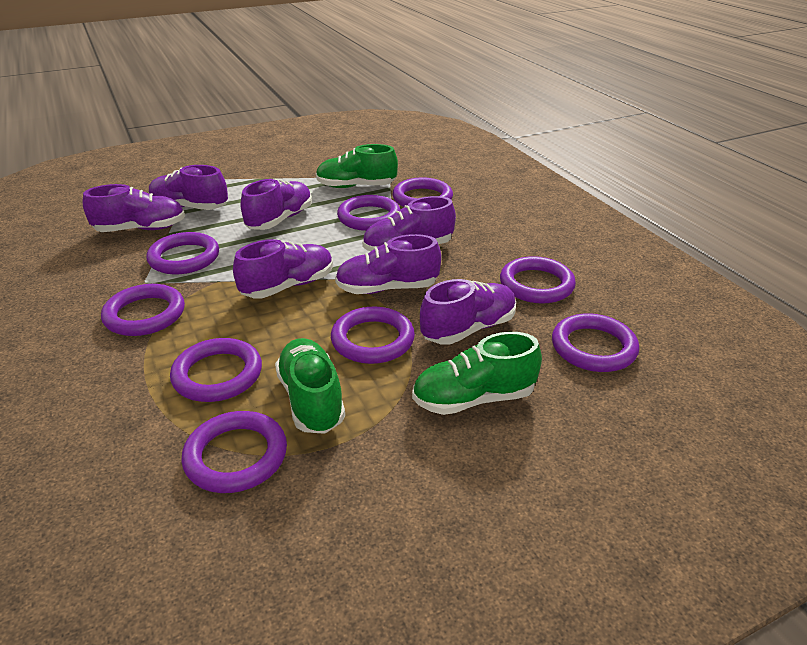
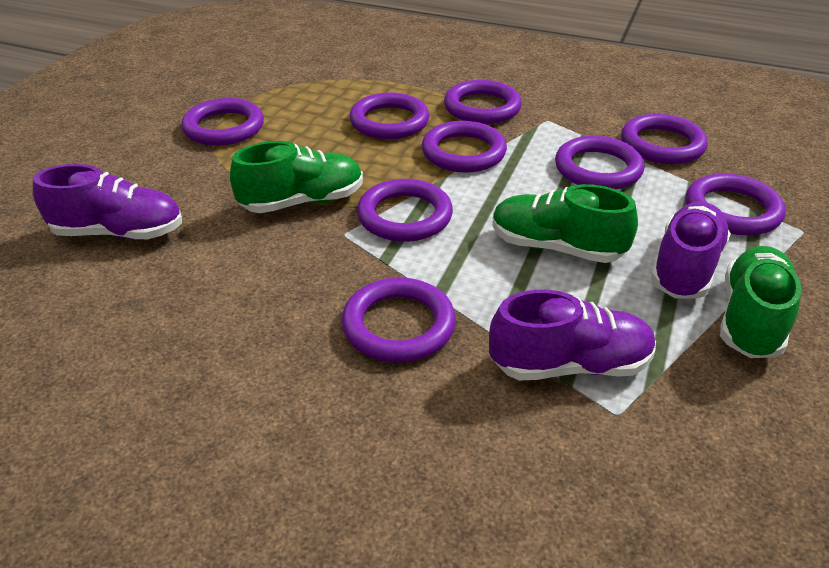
purple shoe: 7 -> 3

